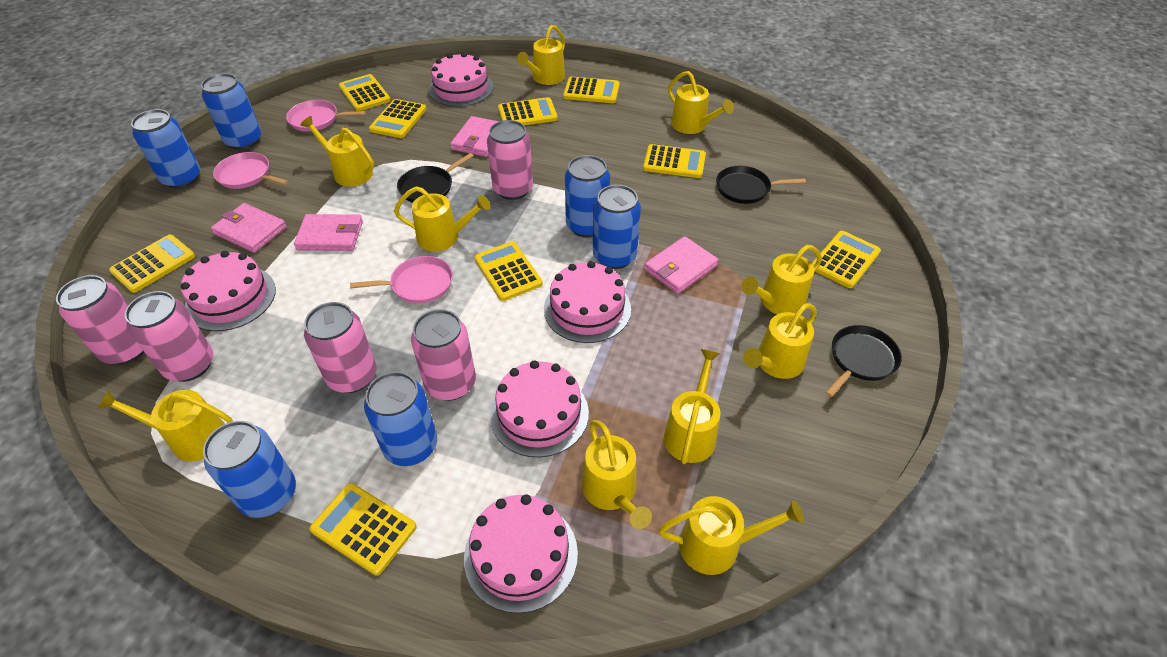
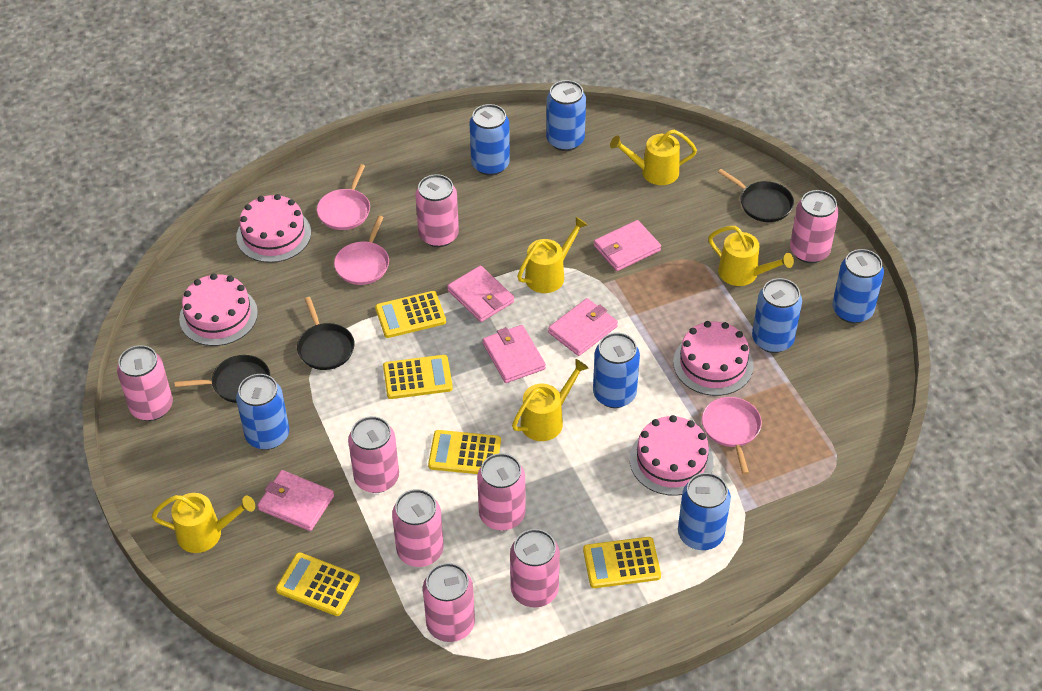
blue can: 6 -> 7
pink cake: 5 -> 4
pink can: 5 -> 8
pink wallet: 4 -> 5
yellow calculator: 9 -> 5
yellow watering can: 10 -> 5

